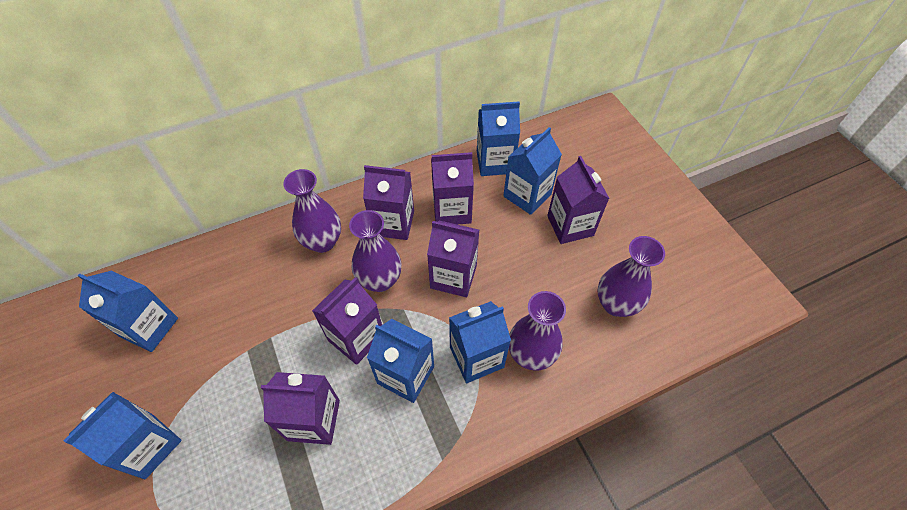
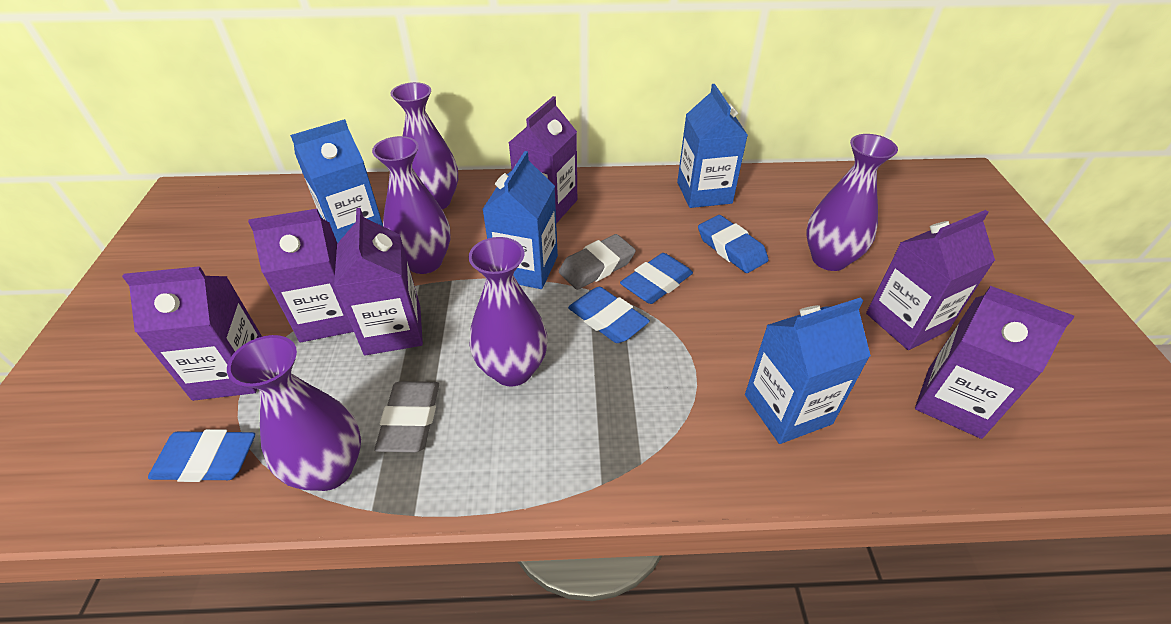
blue carton: 6 -> 4
blue eraser: 0 -> 4
grey eraser: 0 -> 2
purple vase: 4 -> 5

